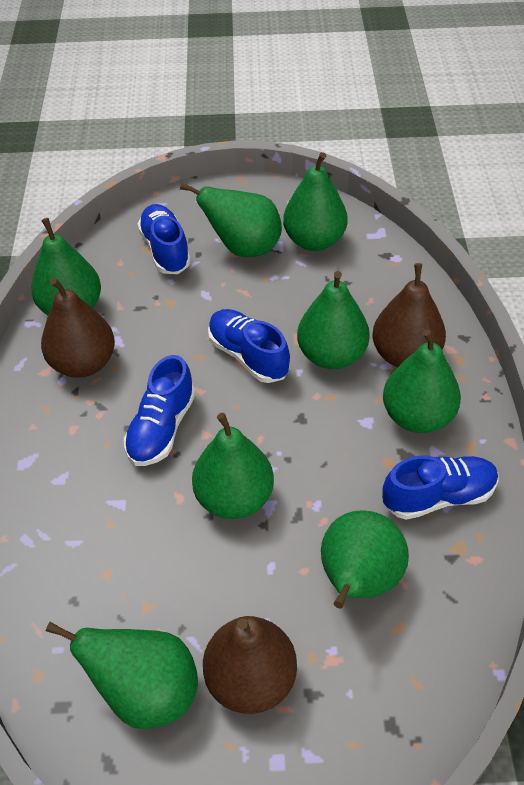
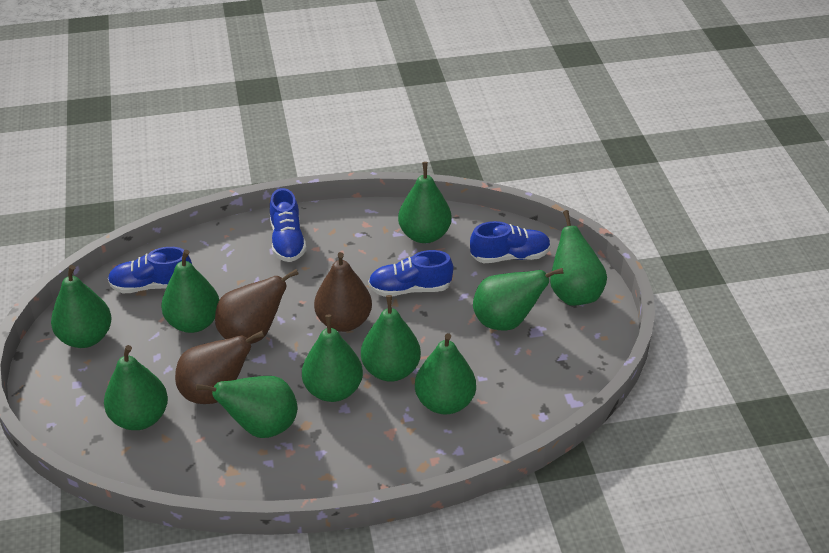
green pear: 8 -> 10

